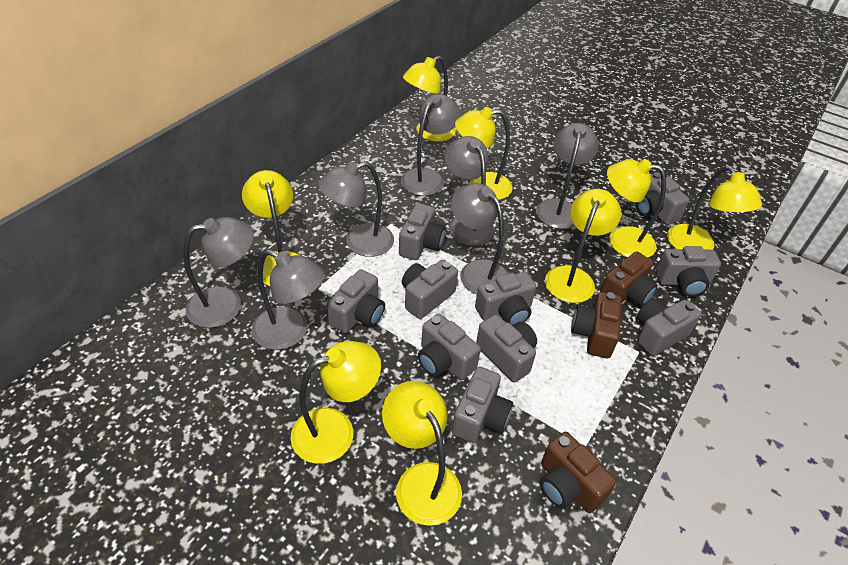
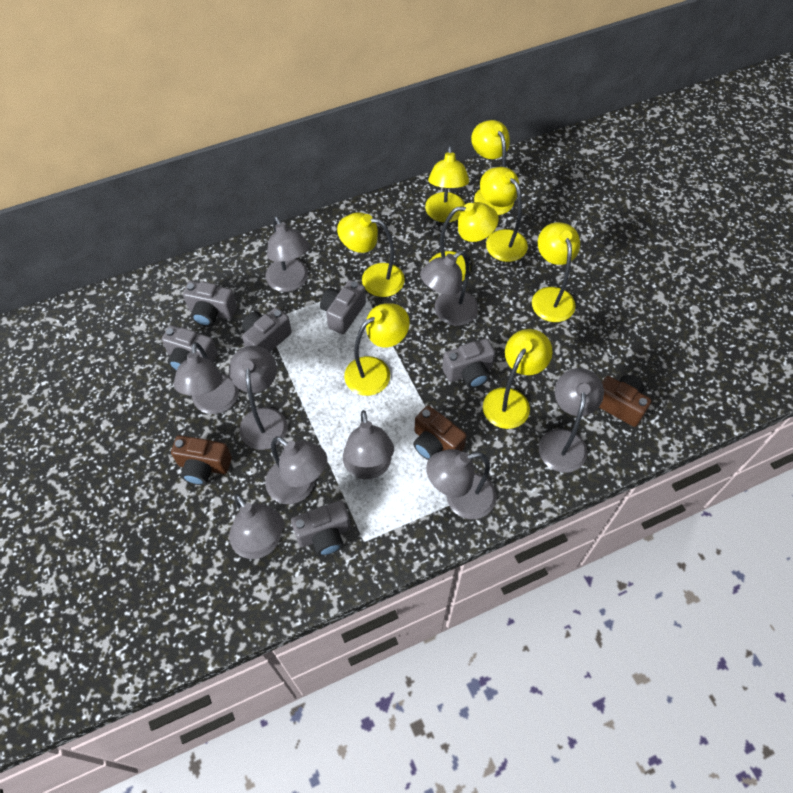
grey camera: 10 -> 6
grey lamp: 7 -> 9

